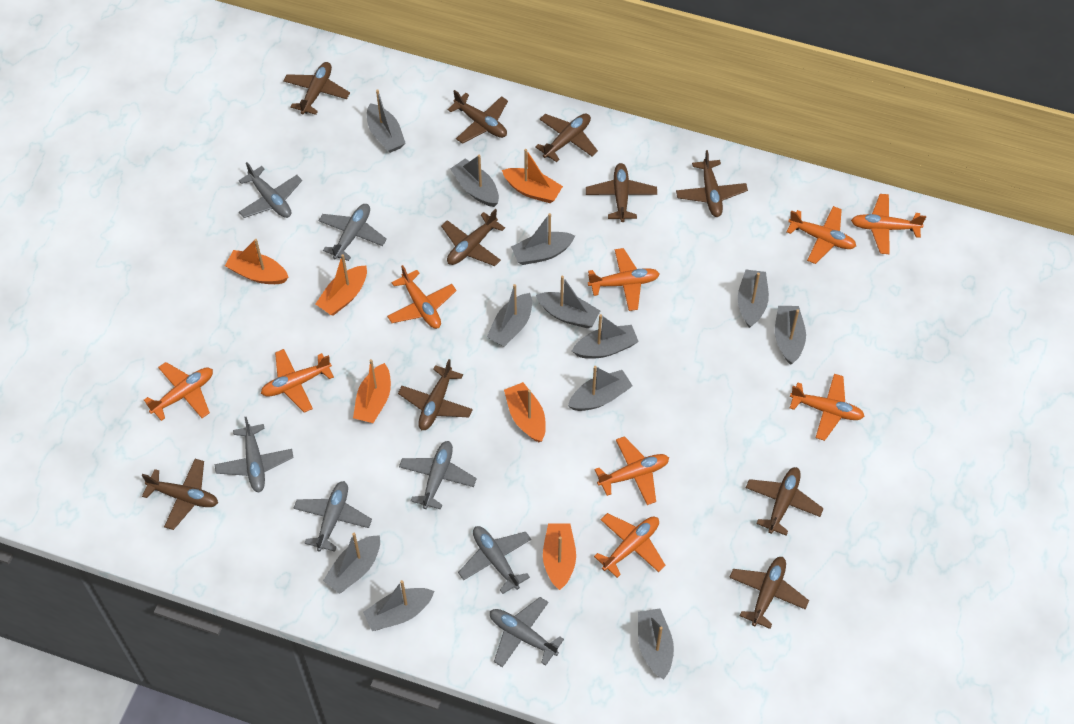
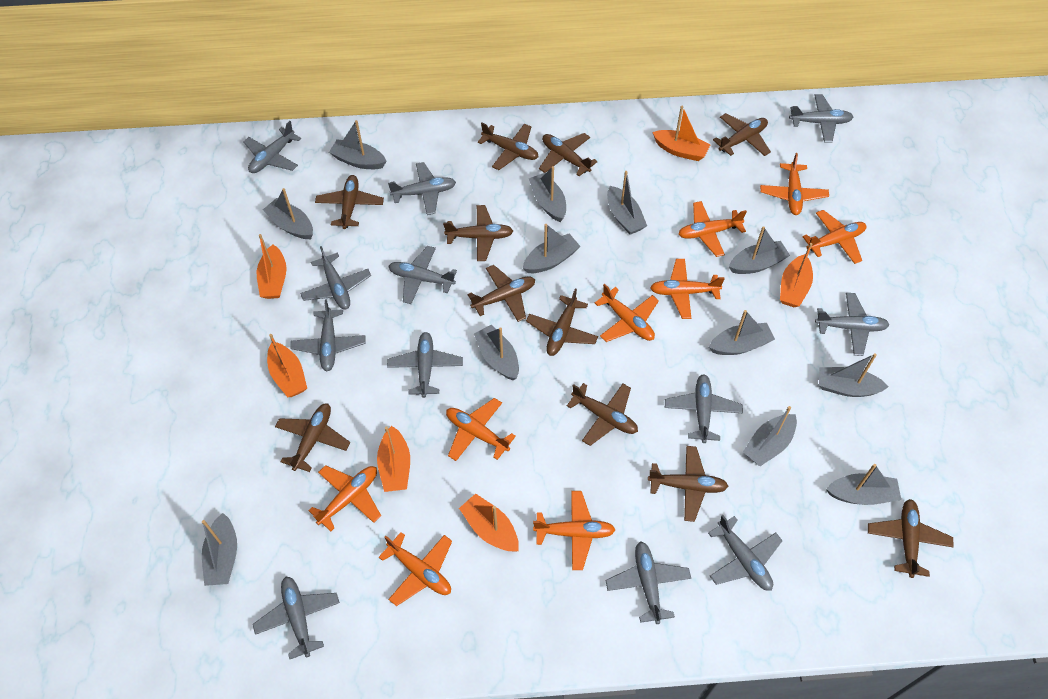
brown plane: 10 -> 11
grey plane: 7 -> 12

